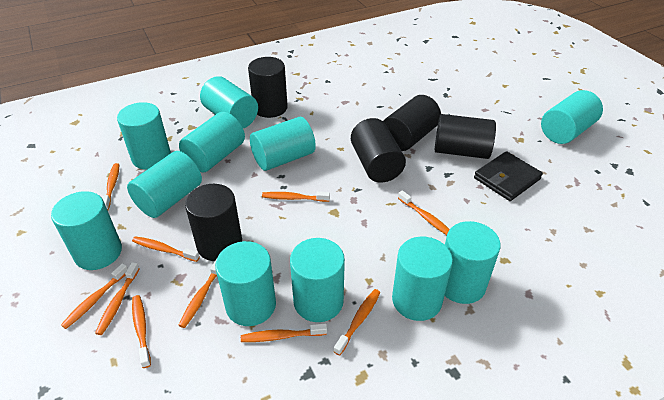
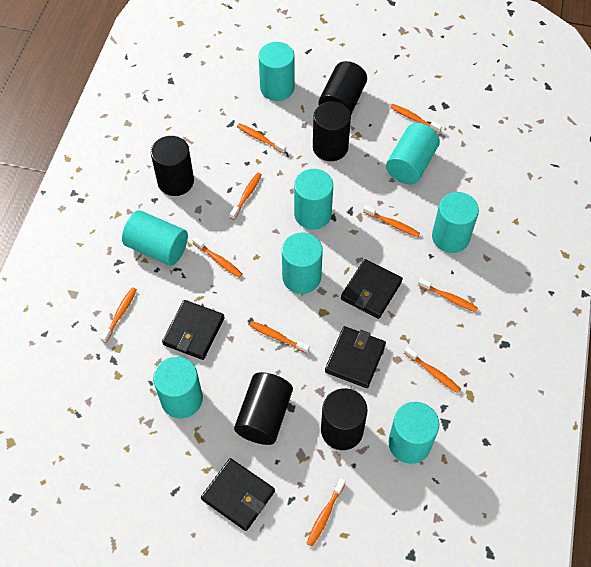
black wallet: 1 -> 4
turquoise cylinder: 11 -> 8

